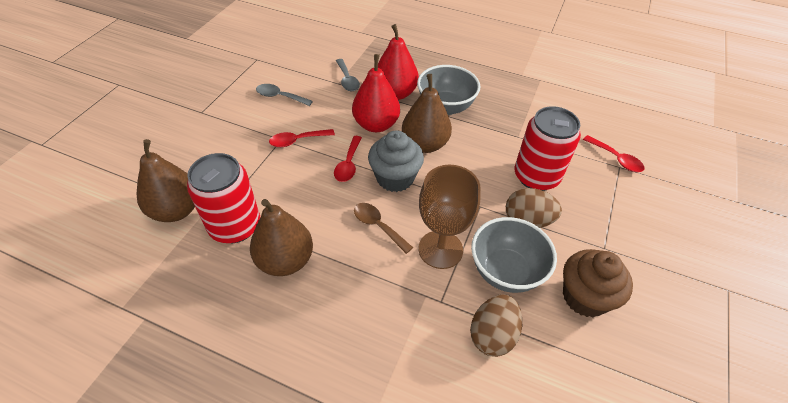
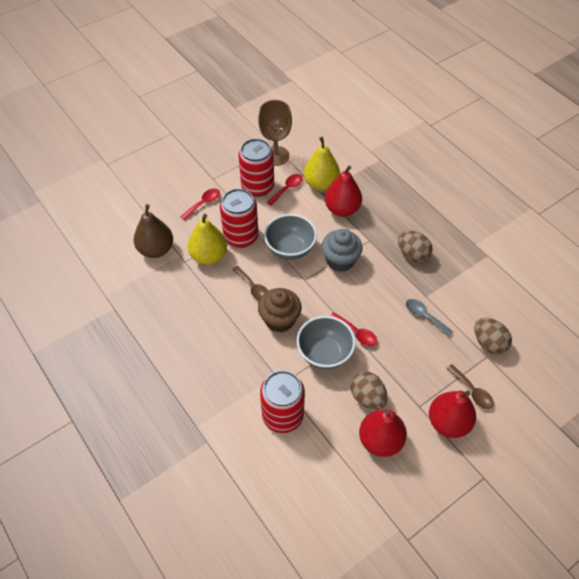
brown egg: 2 -> 3
brown pear: 3 -> 1
brown spoon: 1 -> 2
grey spoon: 2 -> 1
red can: 2 -> 3
red pear: 2 -> 3
yellow pear: 0 -> 2

